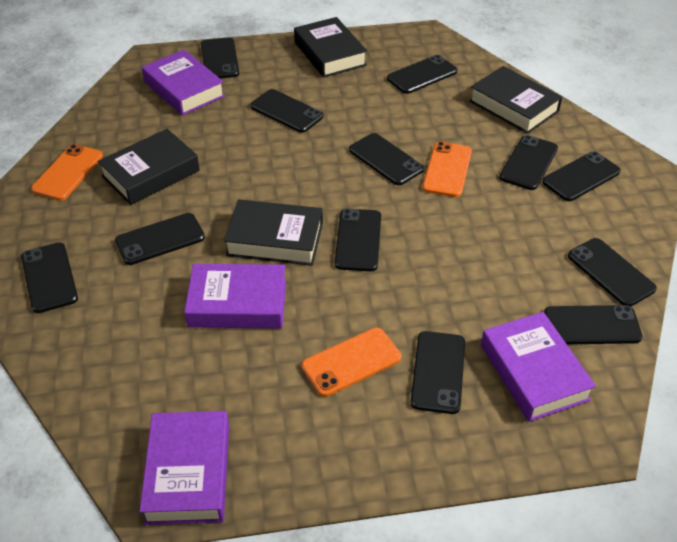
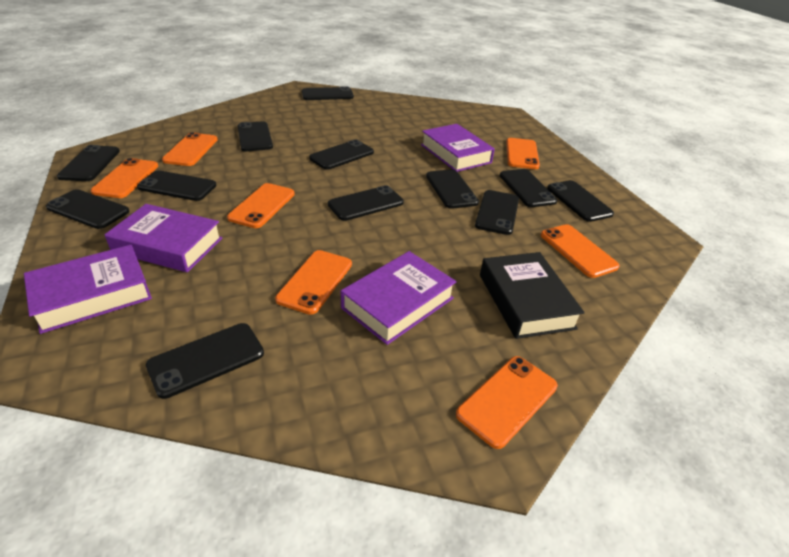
black book: 4 -> 1
orange phone: 3 -> 7

